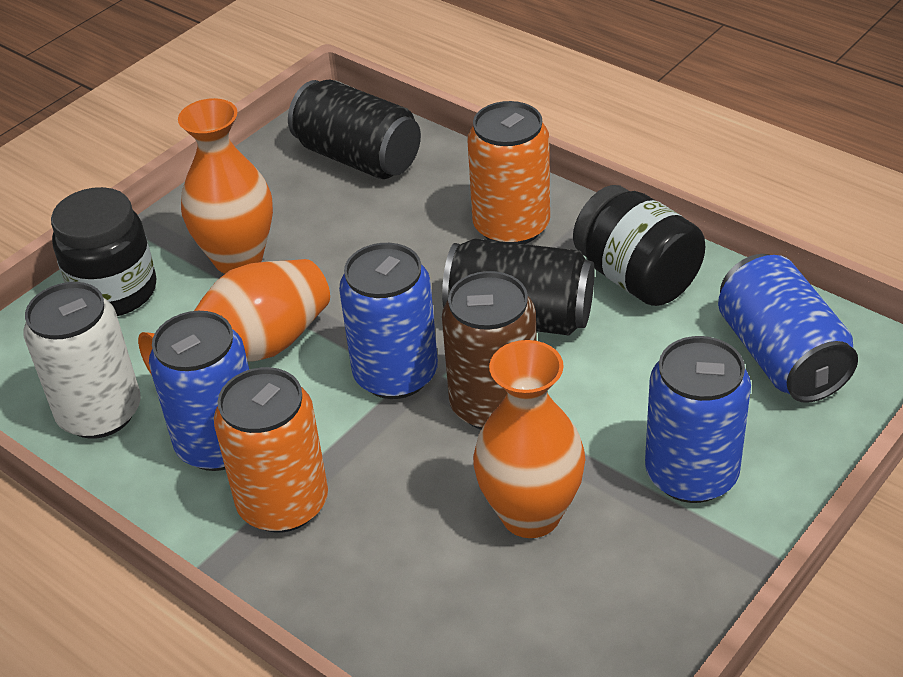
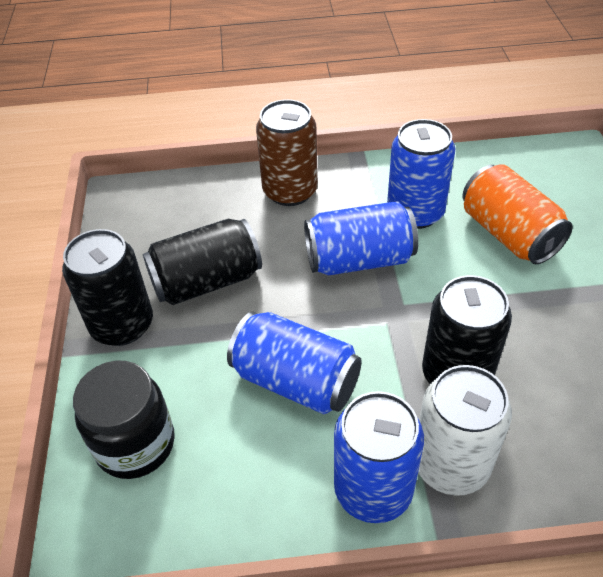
black can: 2 -> 3
black jar: 2 -> 1
orange can: 2 -> 1
orange vase: 3 -> 0

